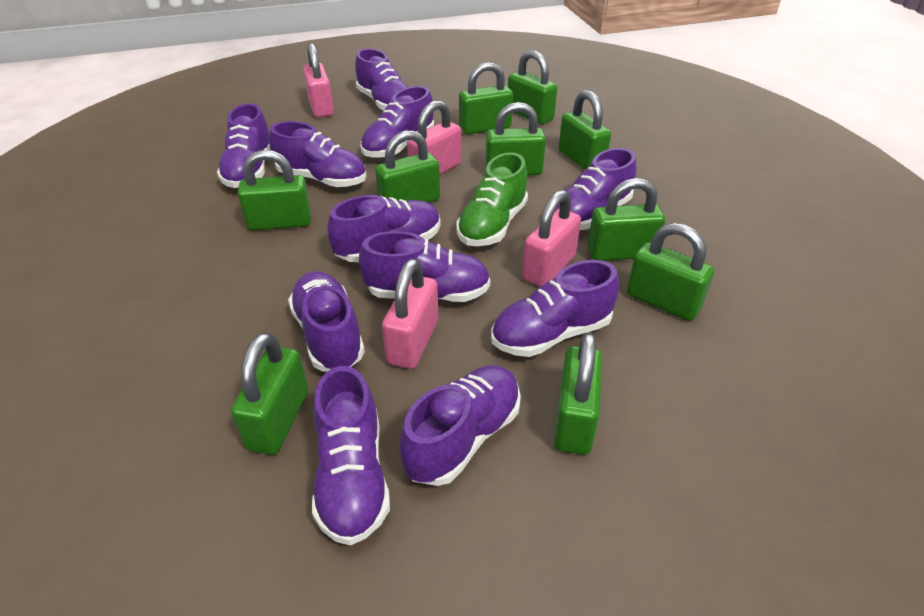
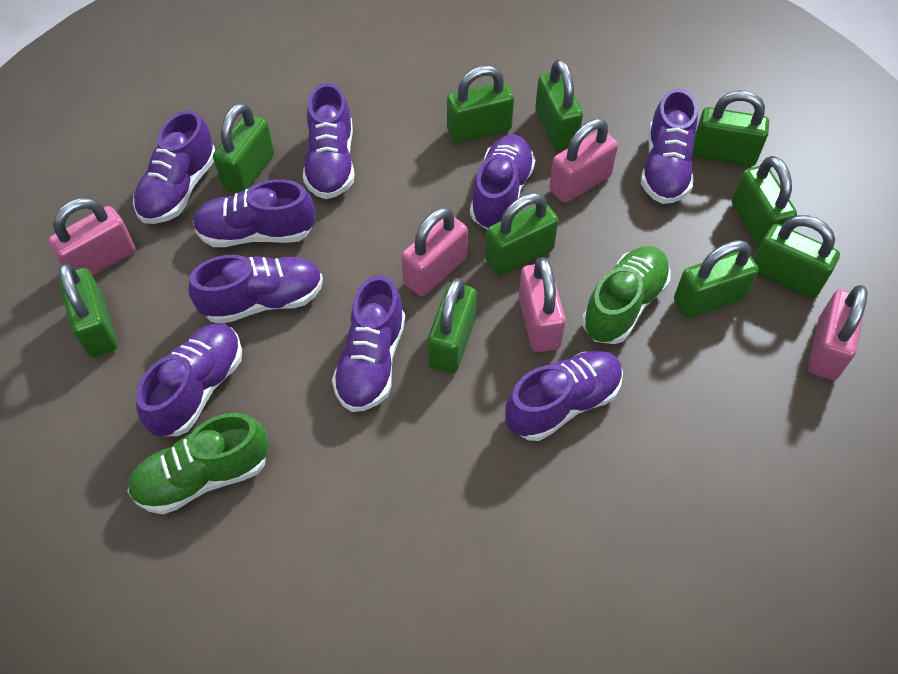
green shoe: 1 -> 2
pink padlock: 4 -> 5
purple shoe: 11 -> 9

